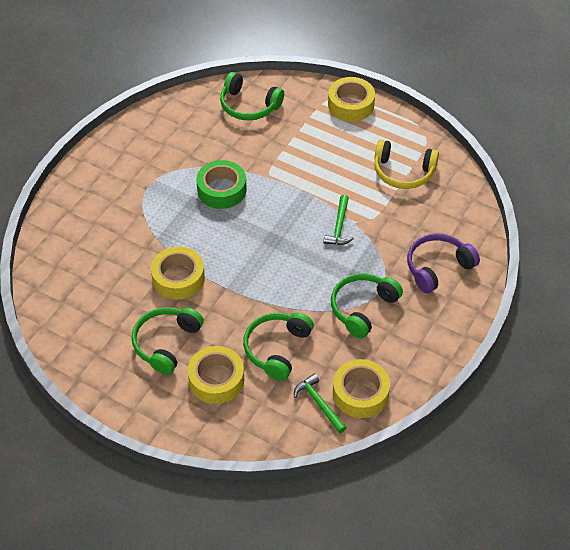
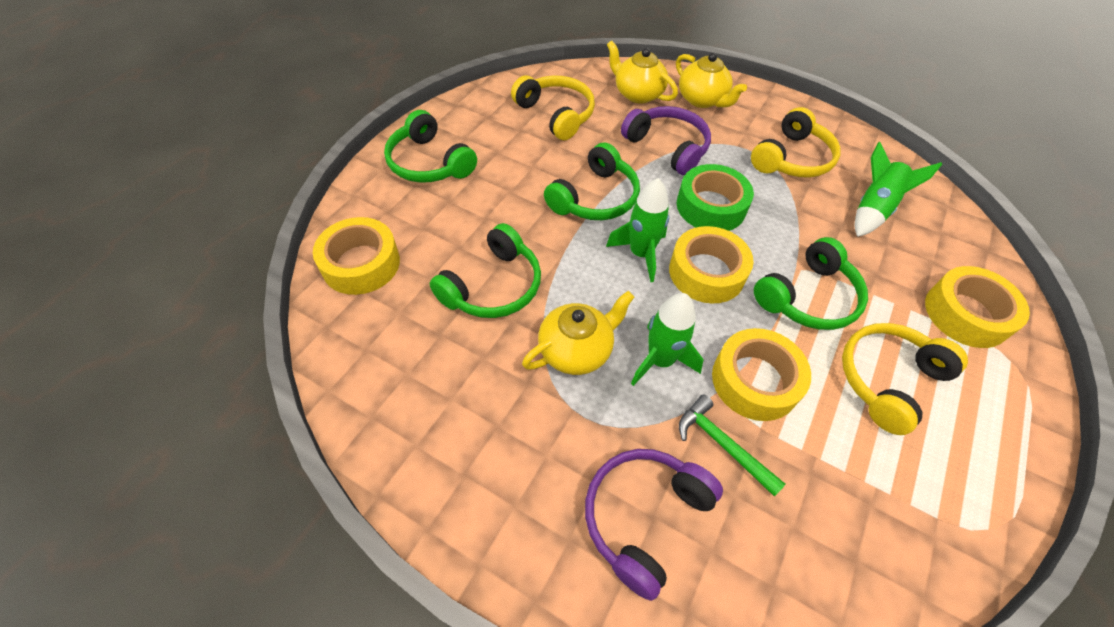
green hammer: 2 -> 1
green rocket: 0 -> 3
purple headphones: 1 -> 2
yellow headphones: 1 -> 3
yellow teapot: 0 -> 3

